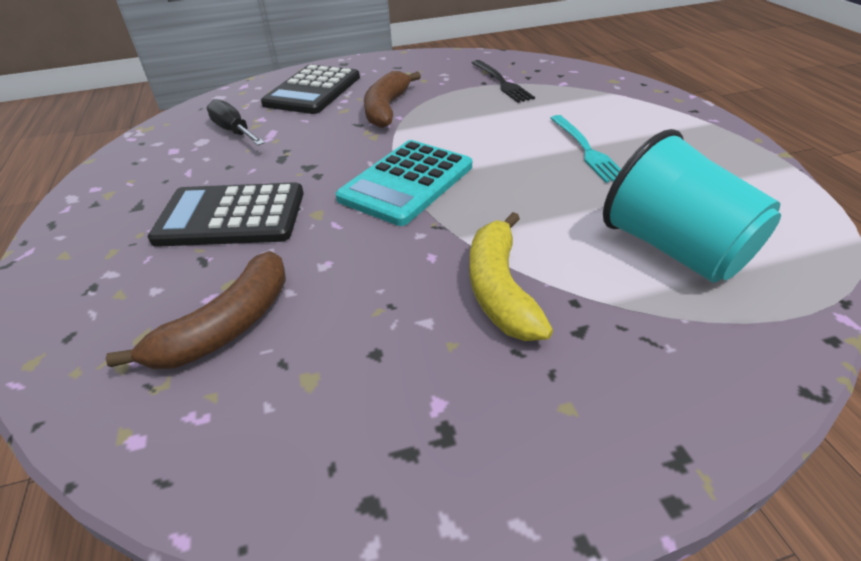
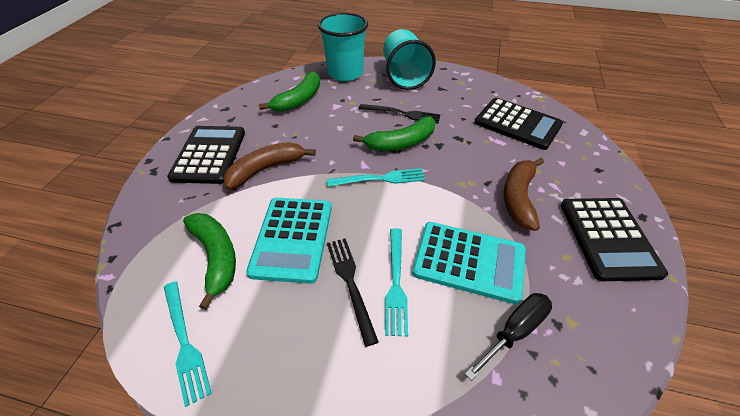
black calculator: 2 -> 3
black fork: 1 -> 2
green banana: 0 -> 3
turquoise calculator: 1 -> 2
turquoise cup: 1 -> 2
turquoise fork: 1 -> 3
yellow banana: 1 -> 0

